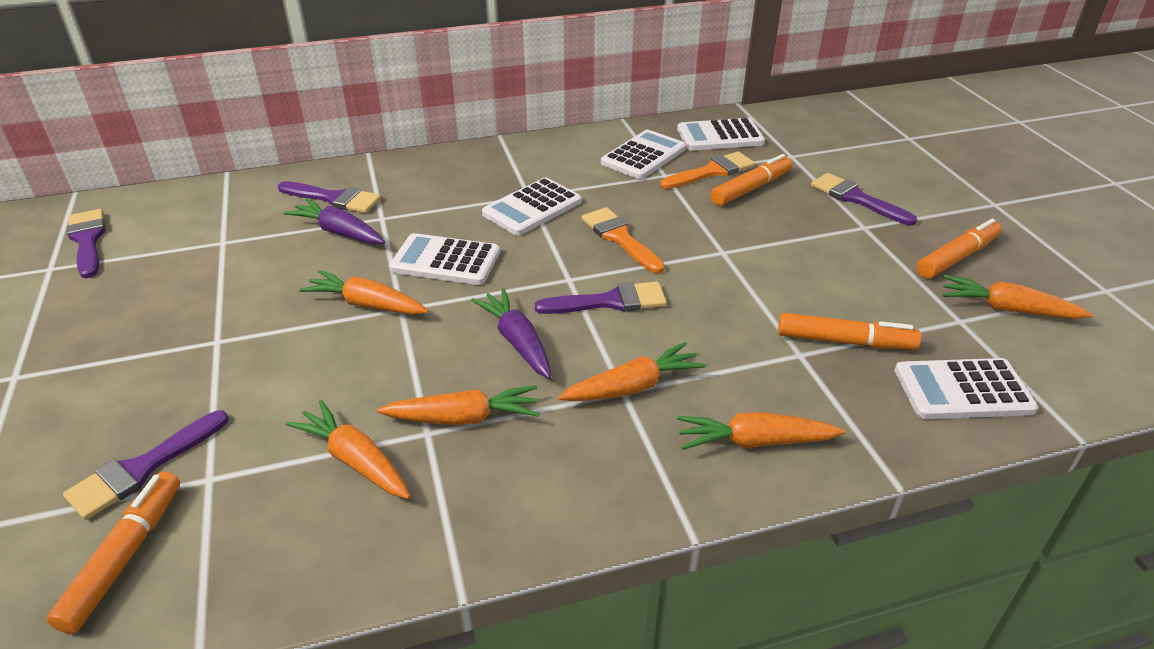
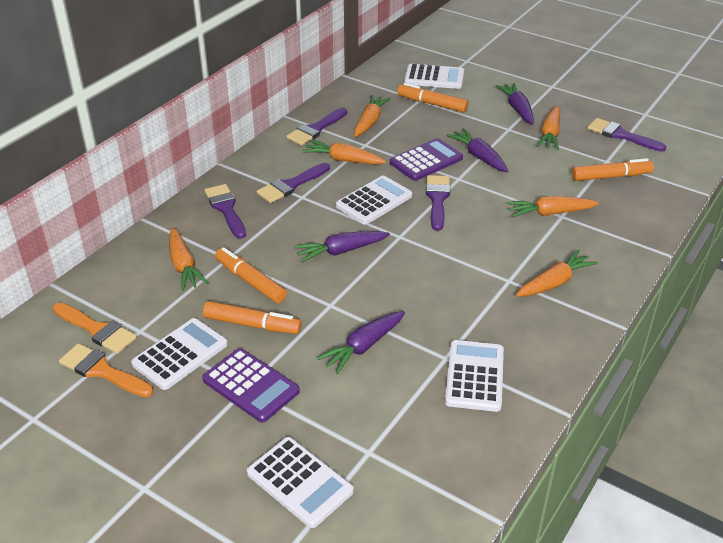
purple calculator: 0 -> 2
purple carrot: 2 -> 4

